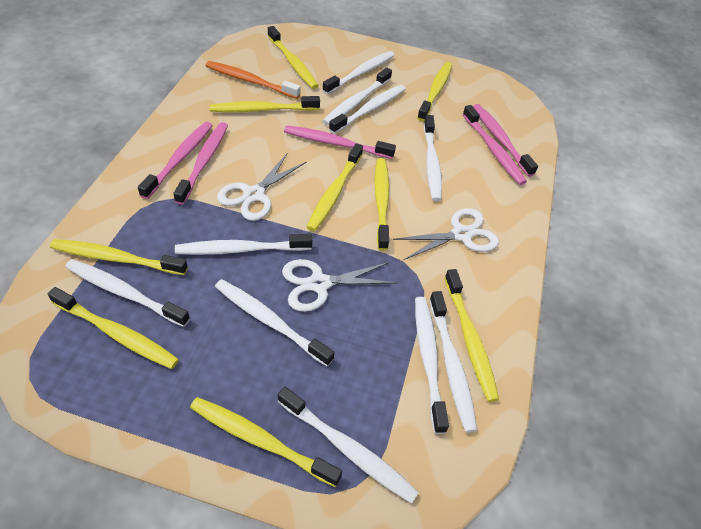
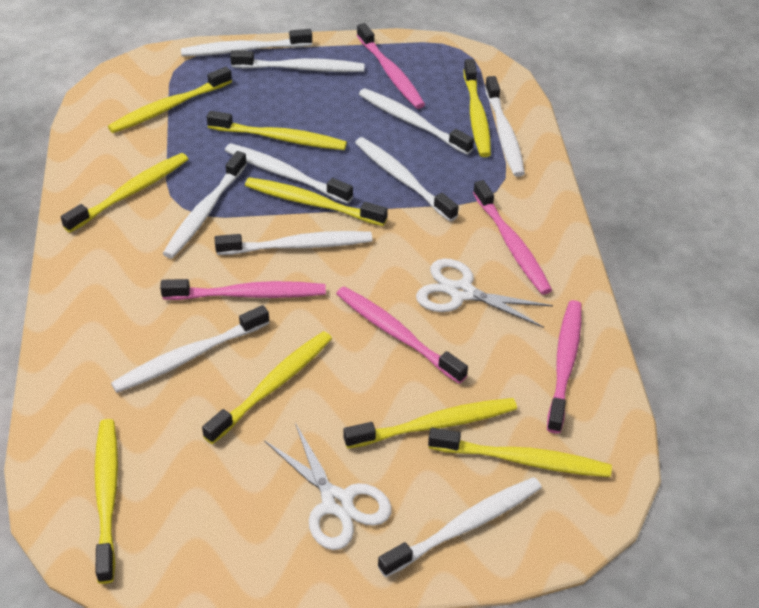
orange toothbrush: 1 -> 0
white scissors: 3 -> 2

